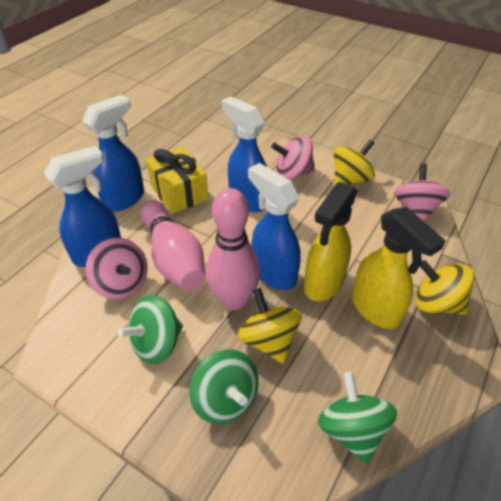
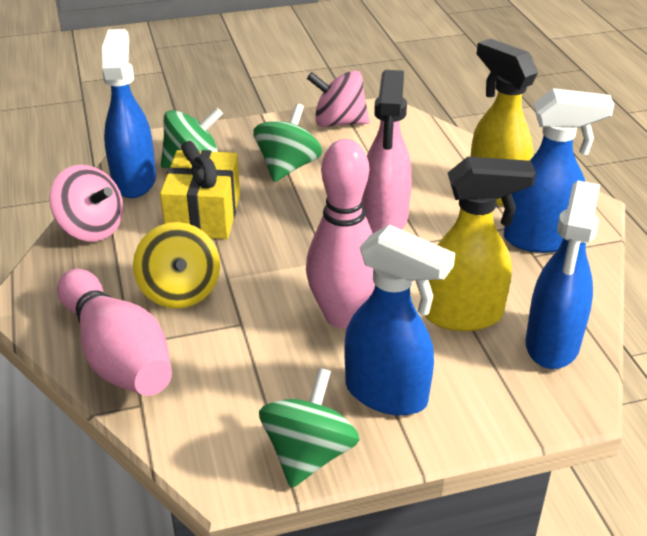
pink spinning top: 3 -> 2
pink spray bottle: 0 -> 1
yellow spinning top: 3 -> 1

